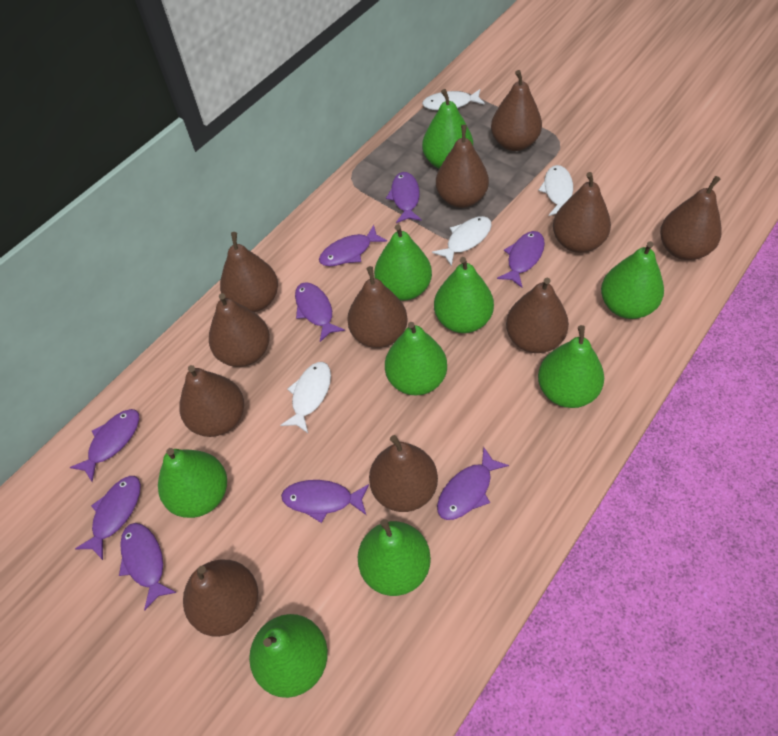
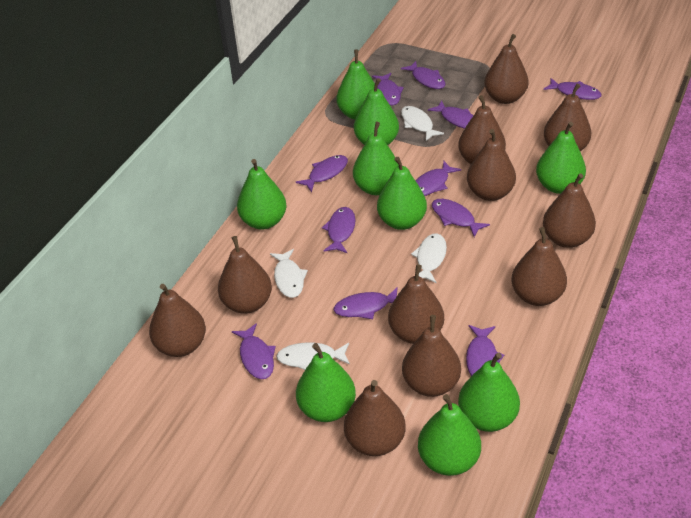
purple fish: 9 -> 11

